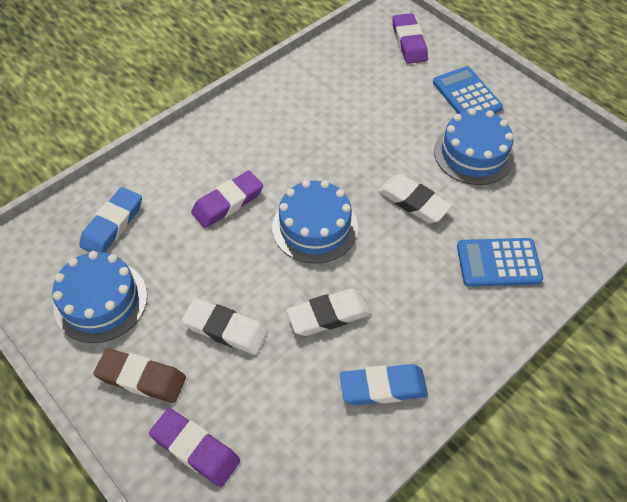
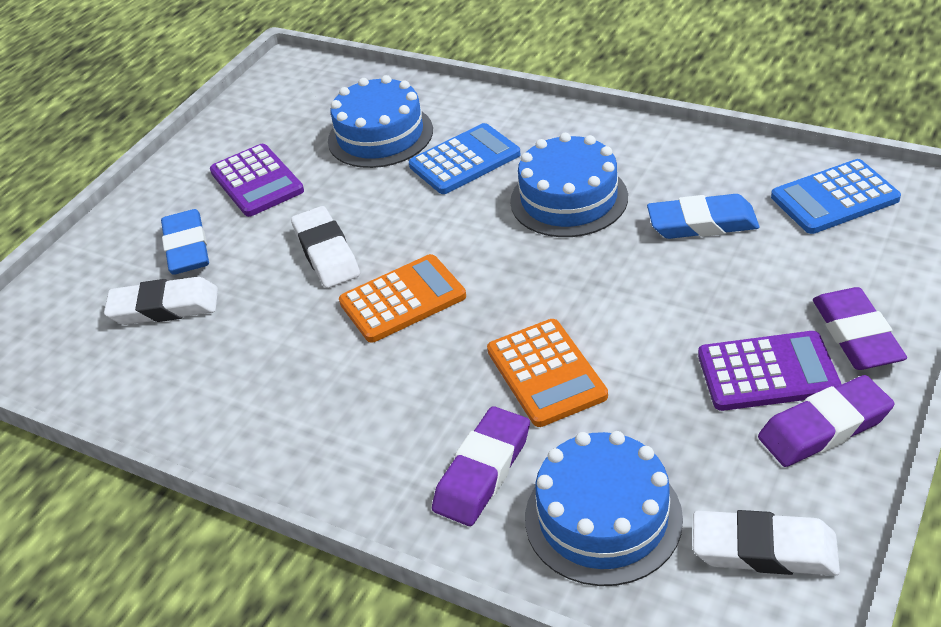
brown eraser: 1 -> 0
orange calculator: 0 -> 2
purple calculator: 0 -> 2

